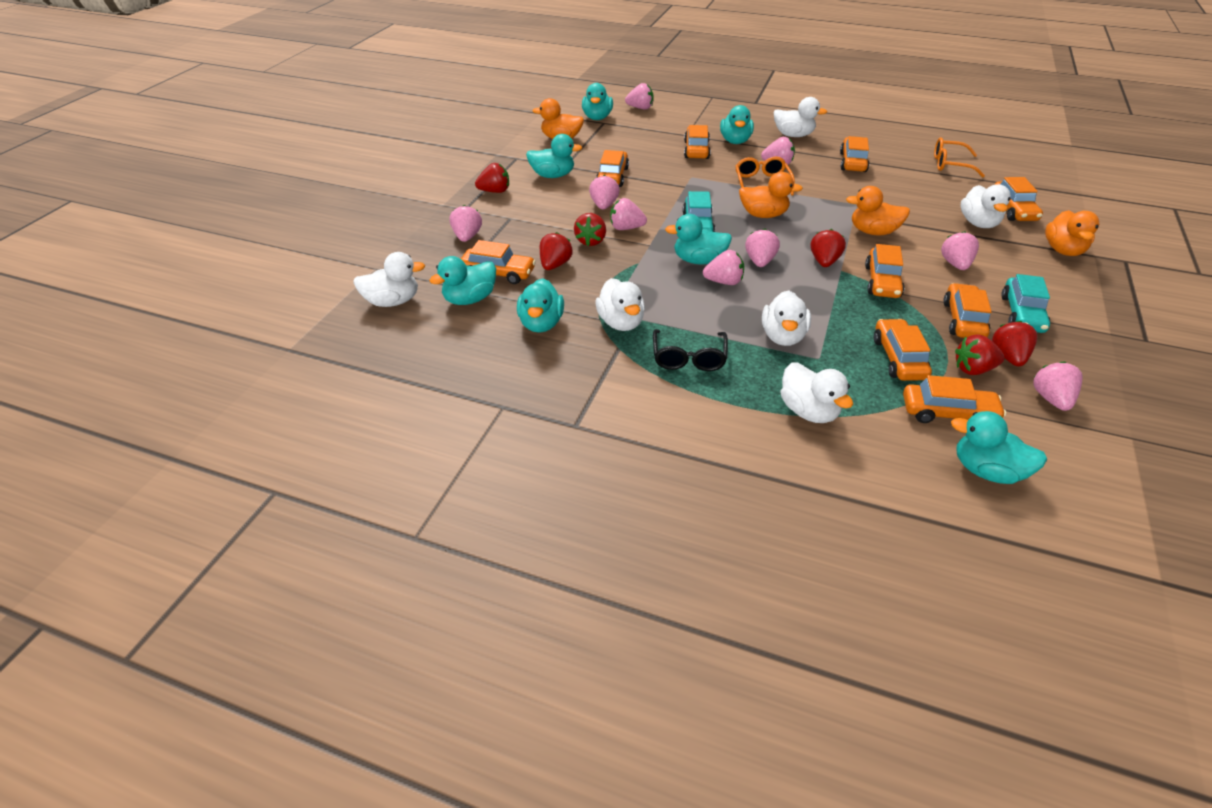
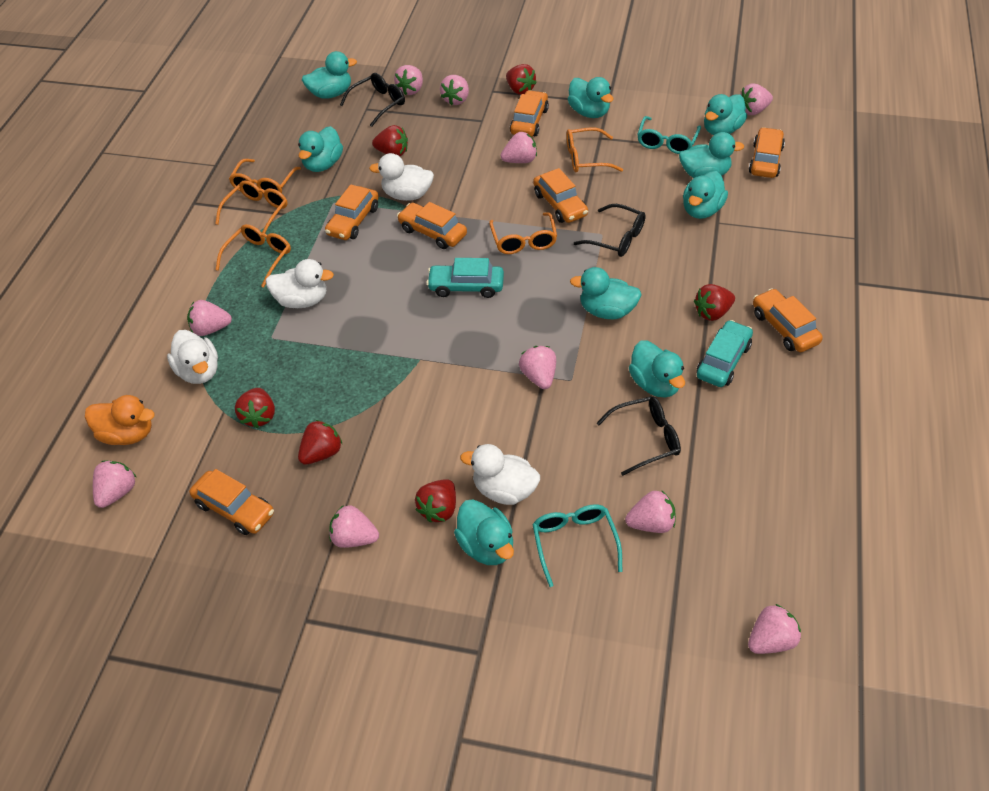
black glasses: 1 -> 3
orange car: 9 -> 7
orange duck: 4 -> 1
orange glasses: 2 -> 5
pink strawberry: 9 -> 10
turquoise duck: 7 -> 9
turquoise glasses: 0 -> 2
white duck: 6 -> 4

